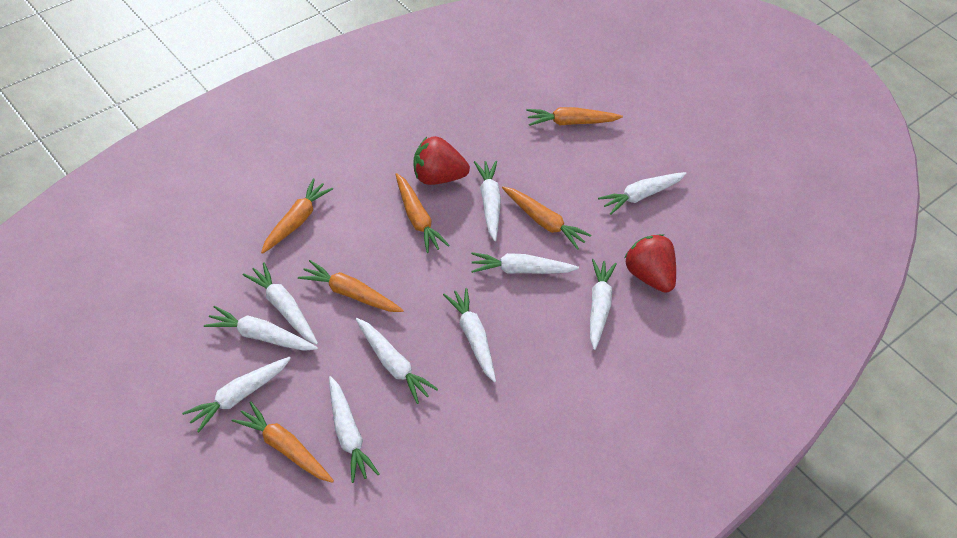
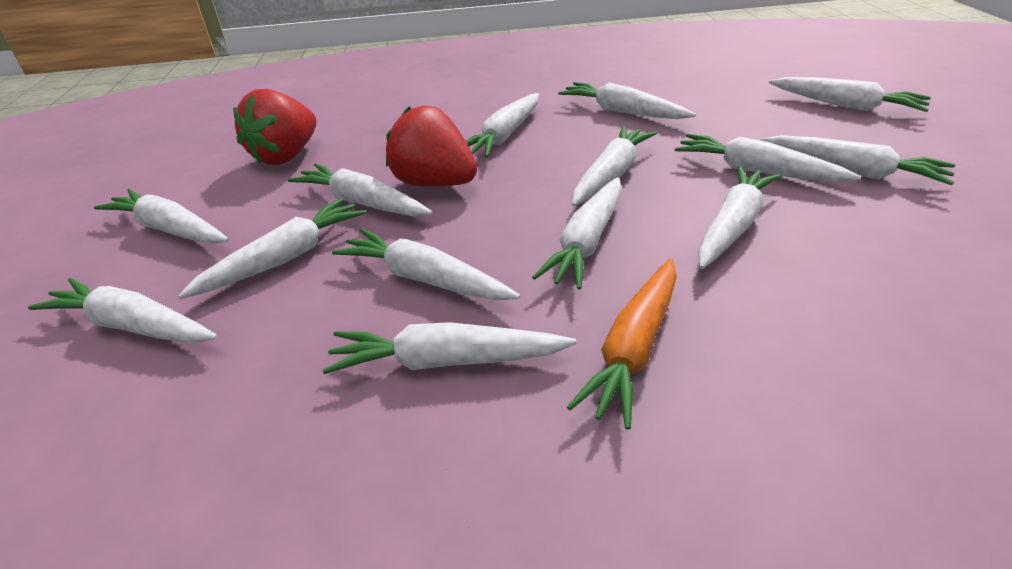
orange carrot: 6 -> 1
white carrot: 10 -> 14

